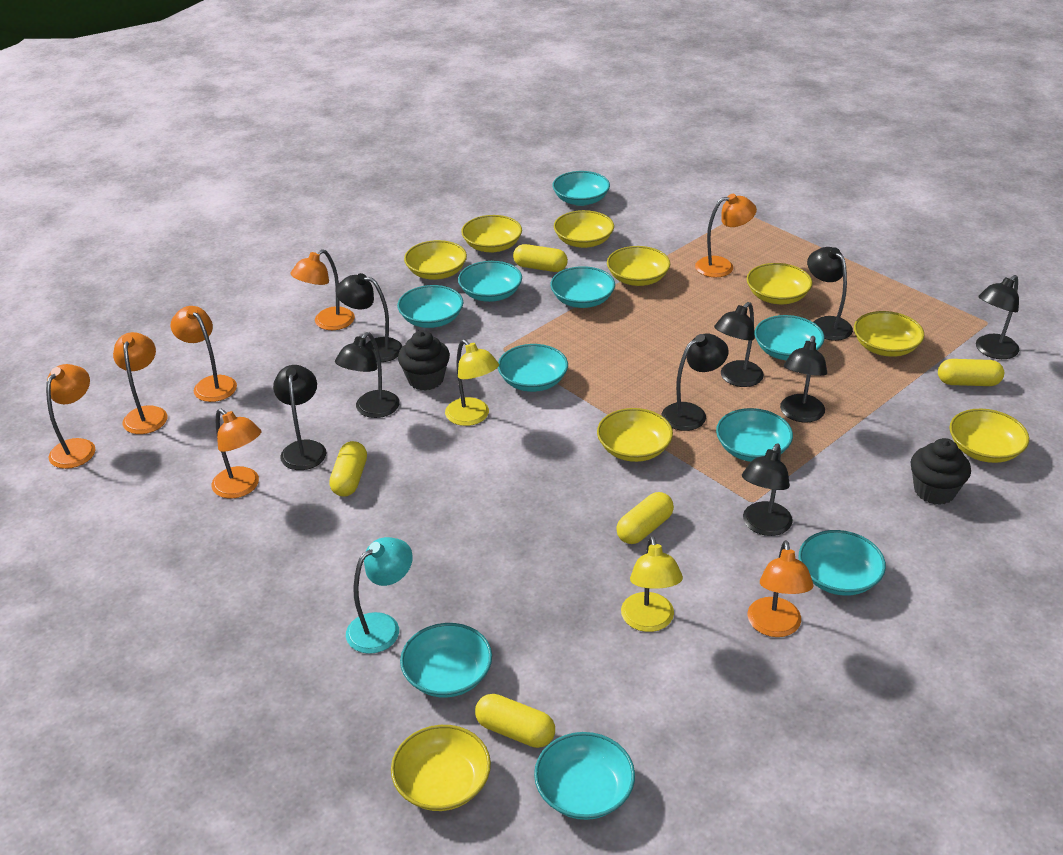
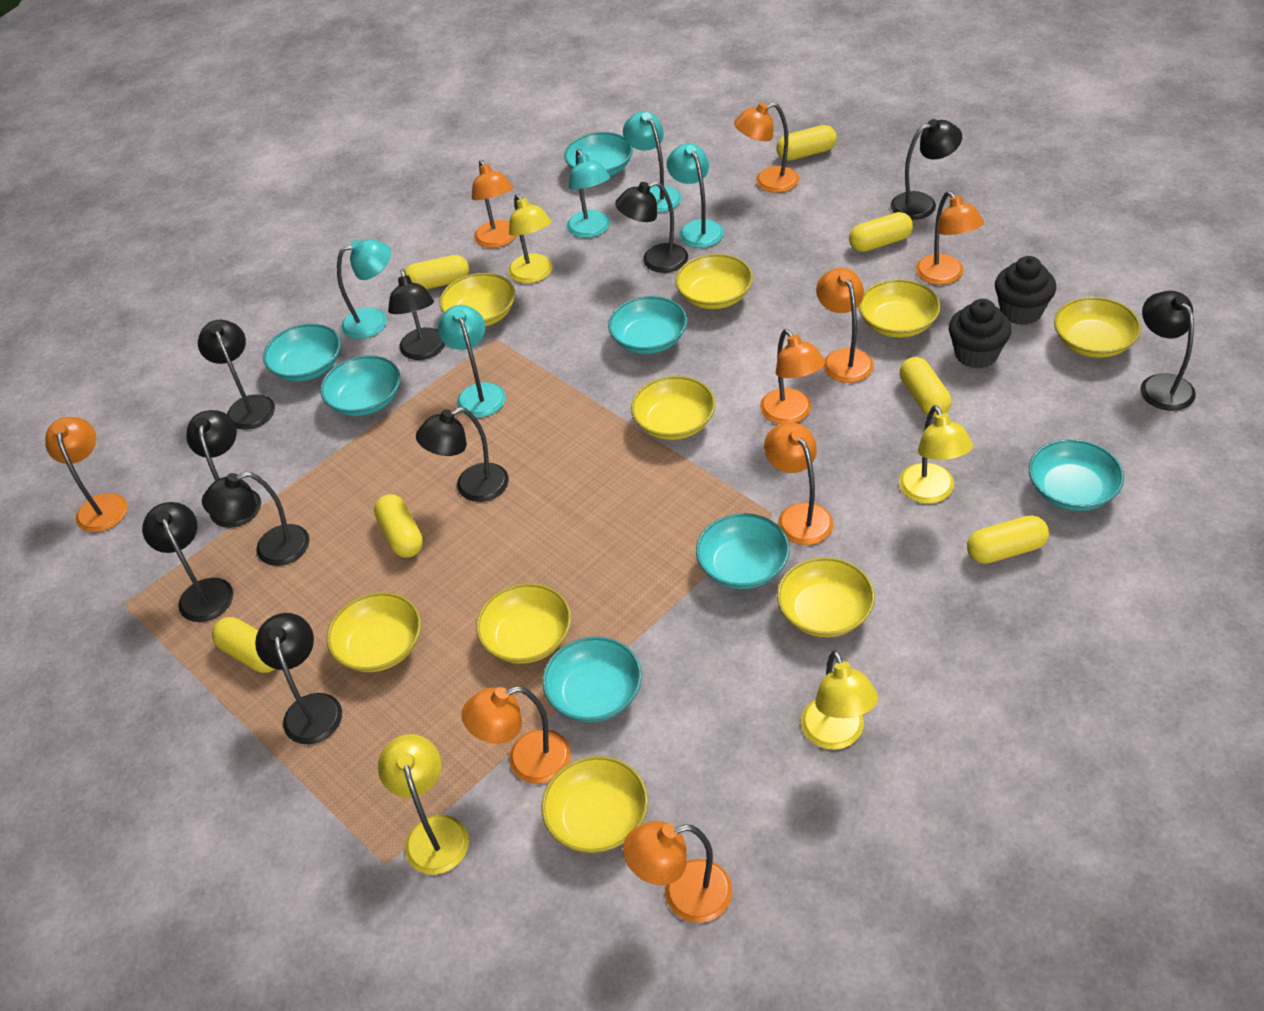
black lamp: 9 -> 10
orange lamp: 7 -> 9
turquoise bowl: 10 -> 7
turquoise lamp: 1 -> 5
yellow capsule: 5 -> 7
yellow lamp: 2 -> 4

